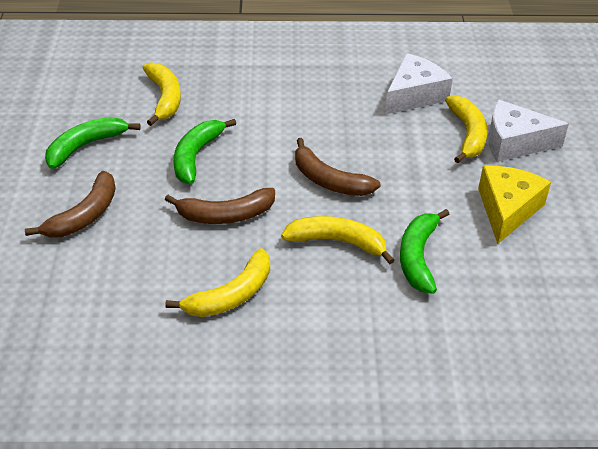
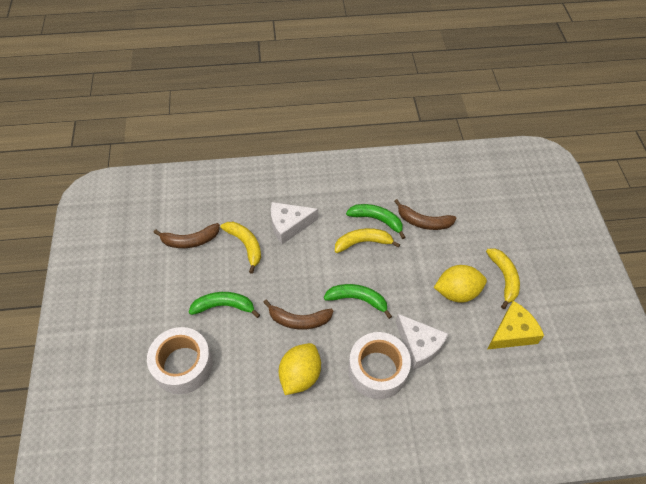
white tape: 0 -> 2
yellow banana: 4 -> 3
yellow lemon: 0 -> 2

